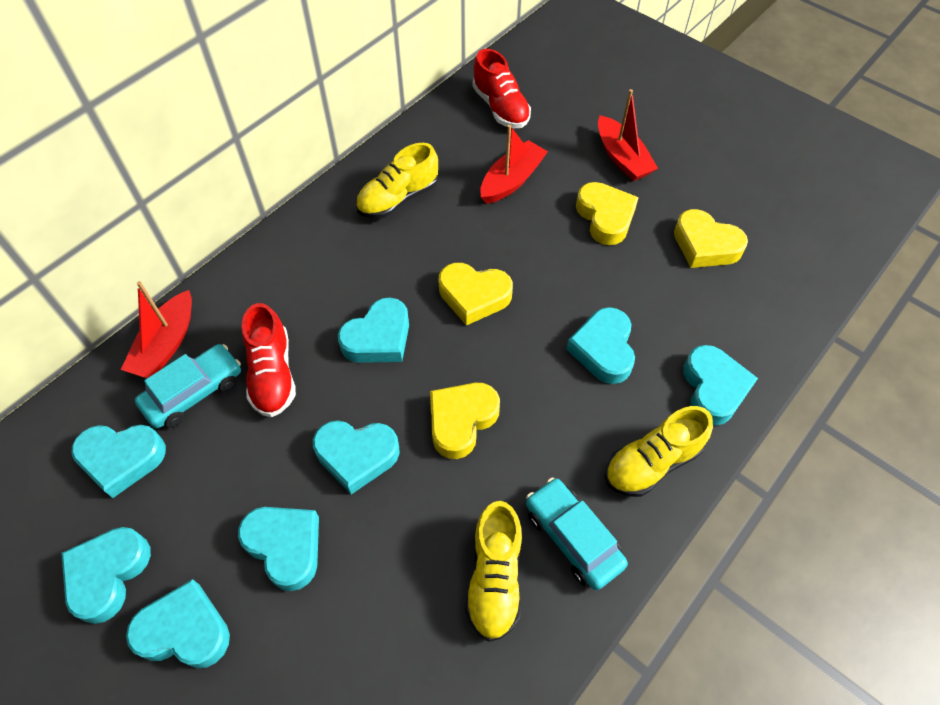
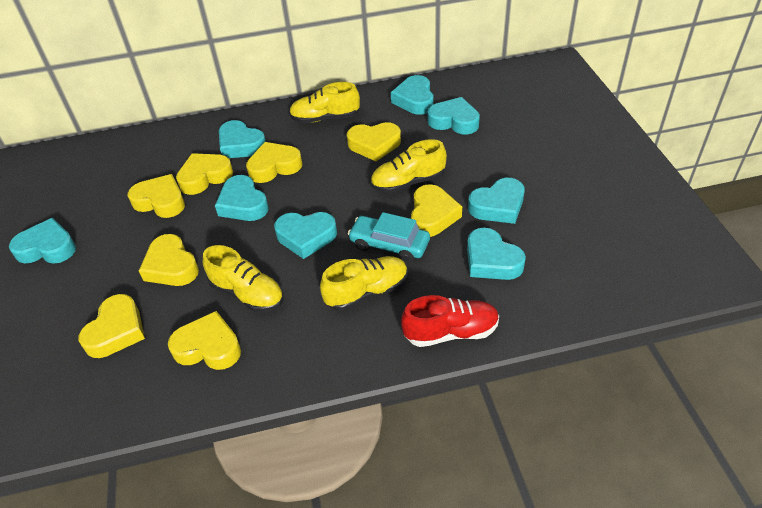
red boat: 3 -> 0
red shoe: 2 -> 1
turquoise car: 2 -> 1
yellow heart: 4 -> 8
yellow shoe: 3 -> 4

